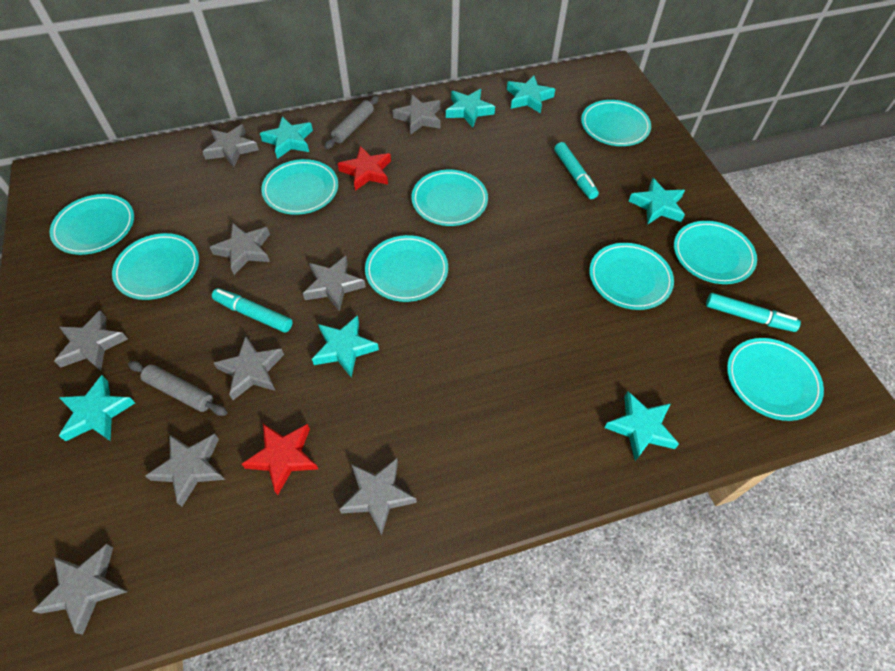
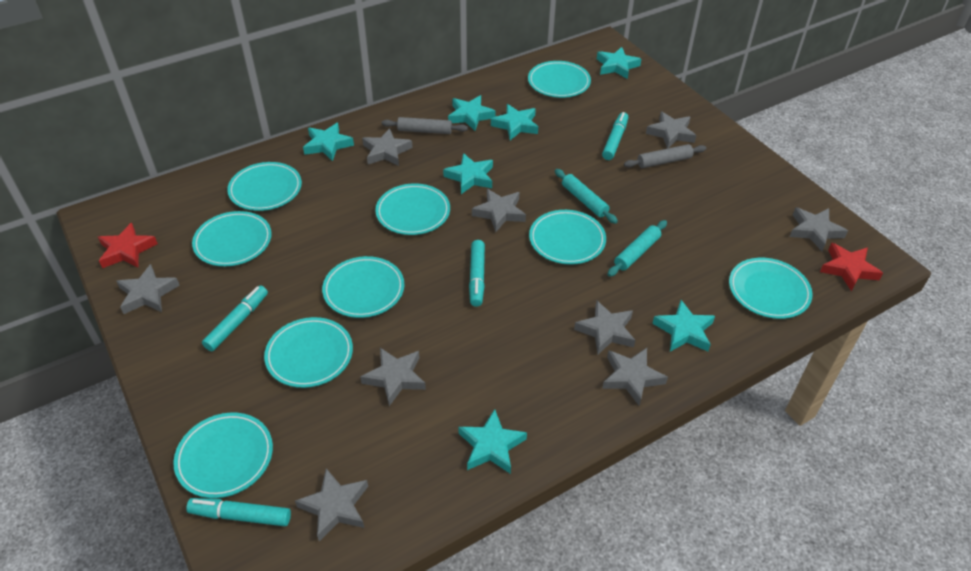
turquoise marker: 3 -> 4
turquoise rolling pin: 0 -> 2

